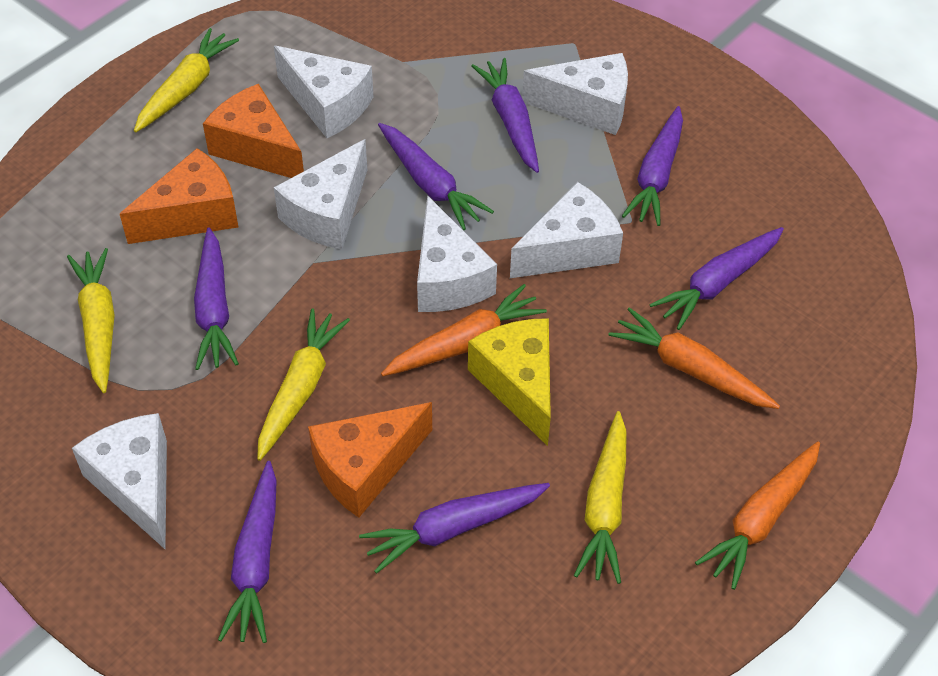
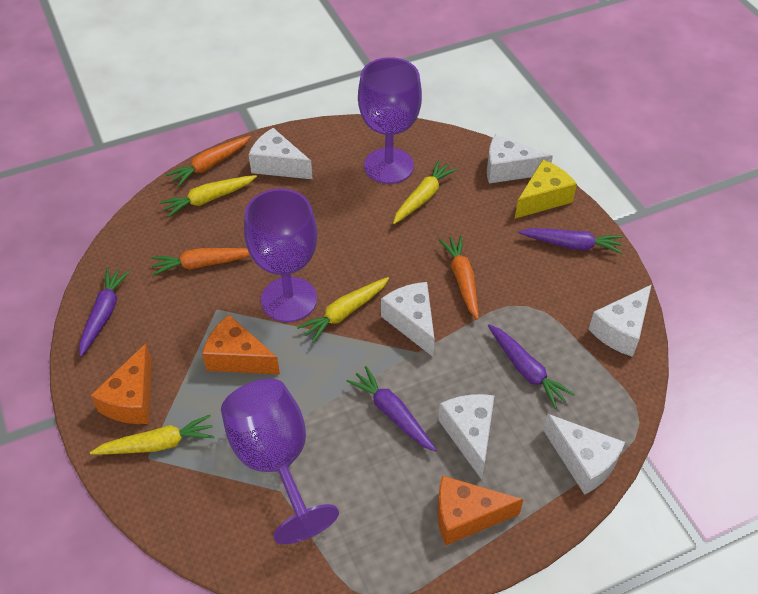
purple carrot: 7 -> 4
purple goblet: 0 -> 3

